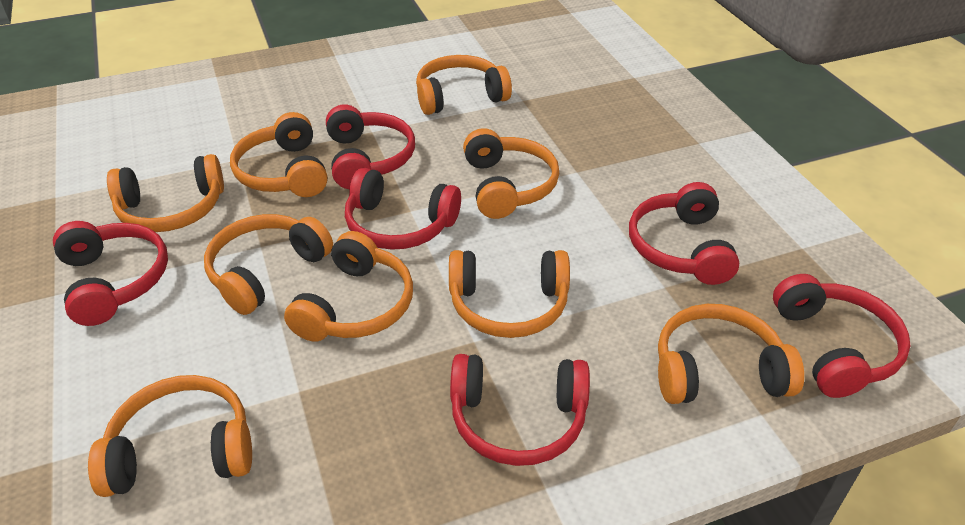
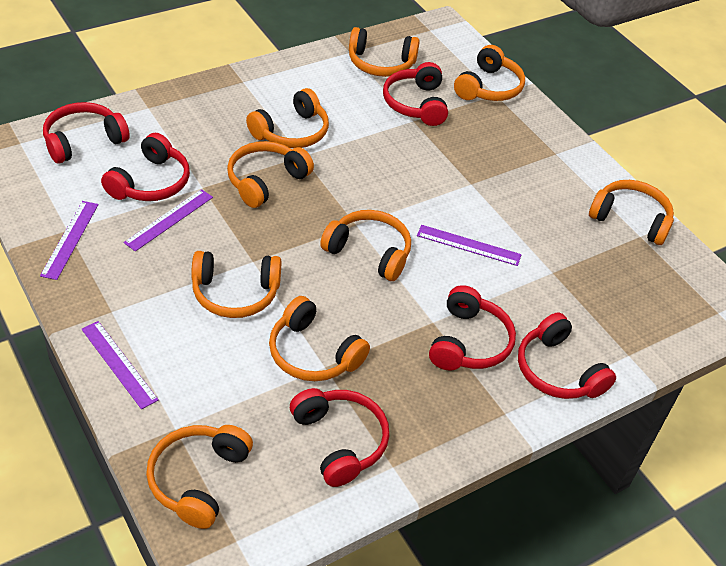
purple ruler: 0 -> 4

